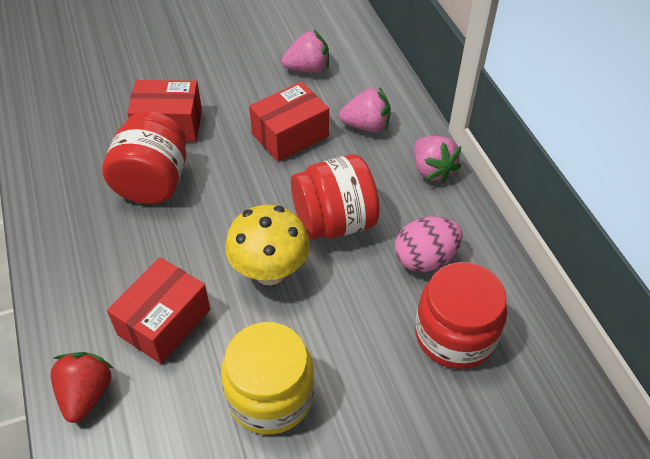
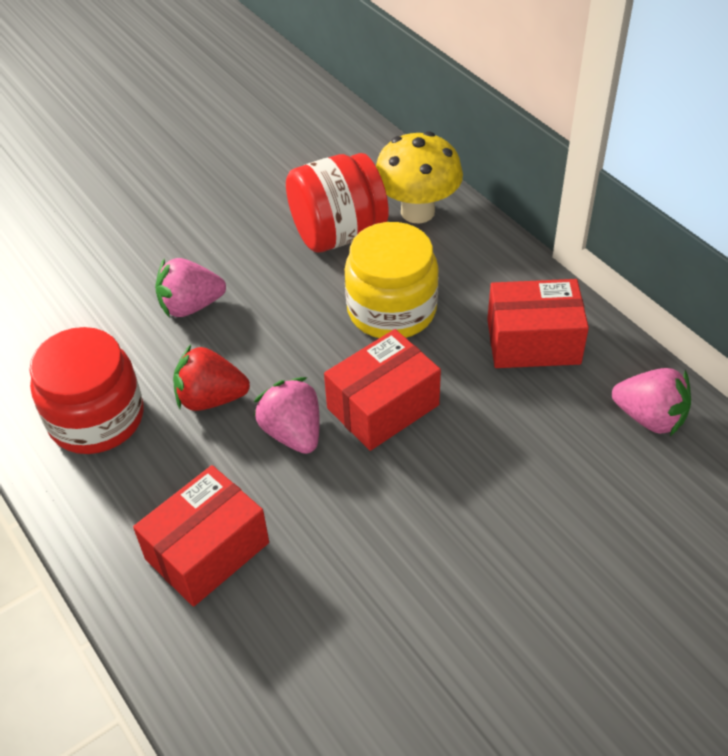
pink egg: 1 -> 0
red jar: 3 -> 2

